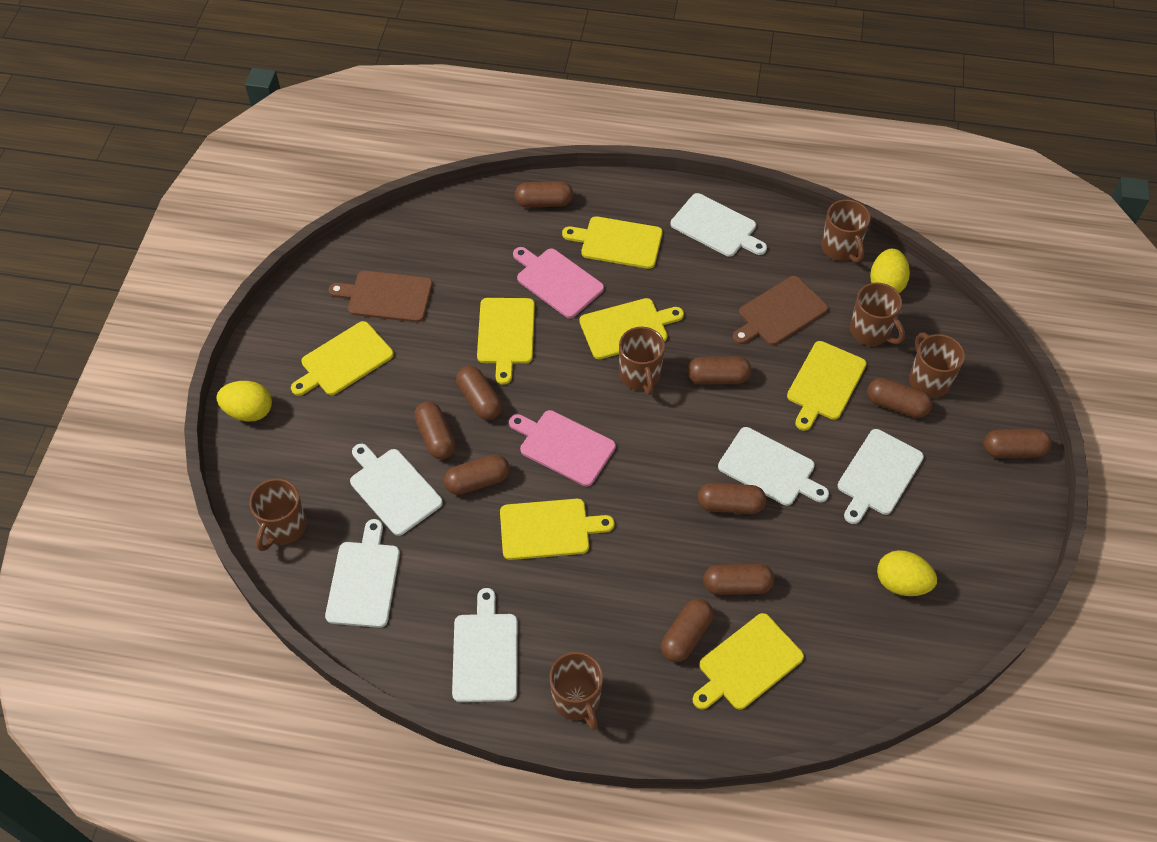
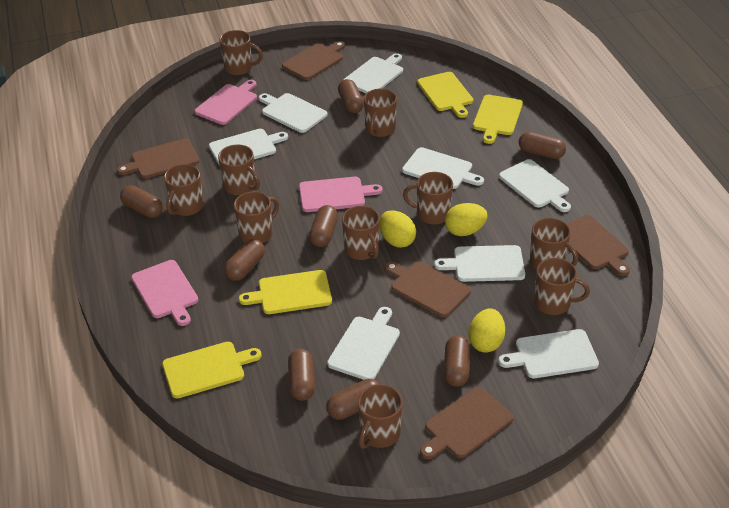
brown capsule: 10 -> 8
brown cutting board: 2 -> 5
brown mug: 6 -> 10
pink cutting board: 2 -> 3
white cutting board: 6 -> 8
yellow cutting board: 7 -> 4

